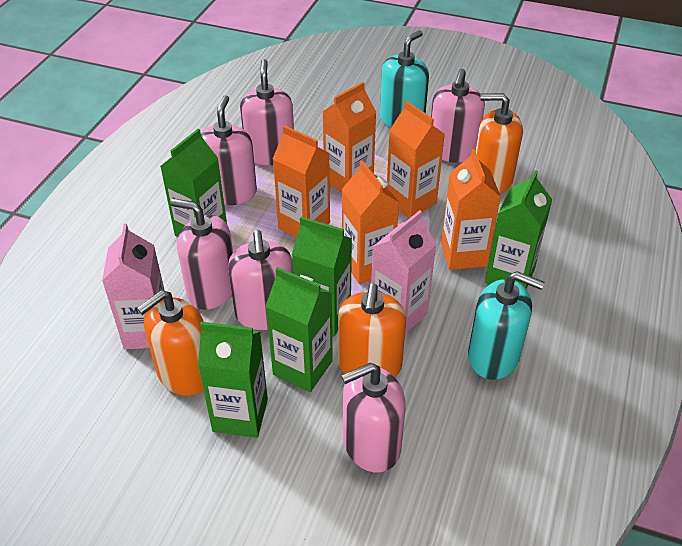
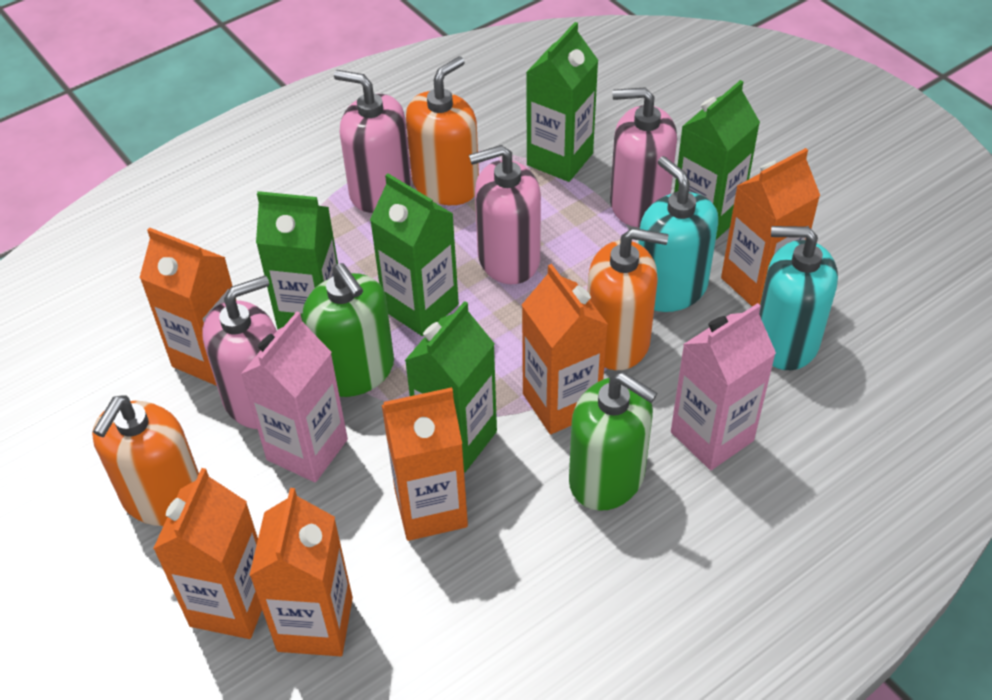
green soap dispenser: 0 -> 2
orange carton: 5 -> 6
pink soap dispenser: 6 -> 4

